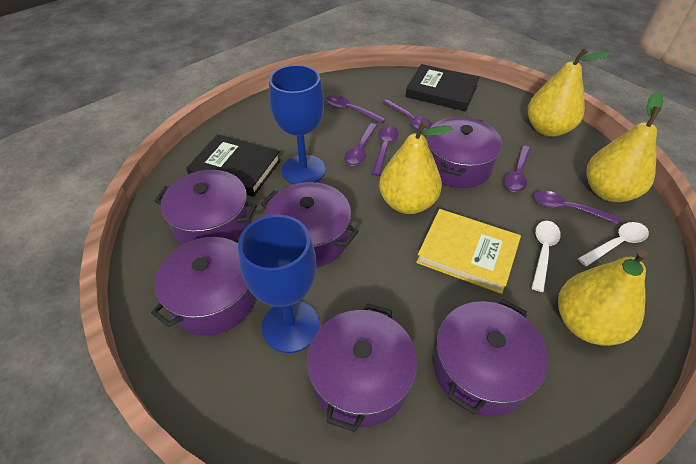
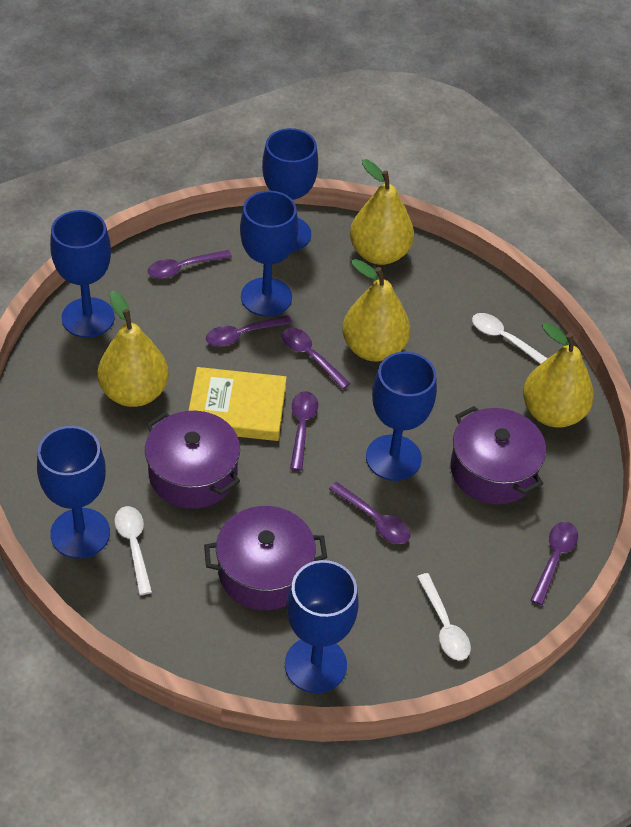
black book: 2 -> 0
blue goblet: 2 -> 6
purple pot: 6 -> 3
white spoon: 2 -> 3

